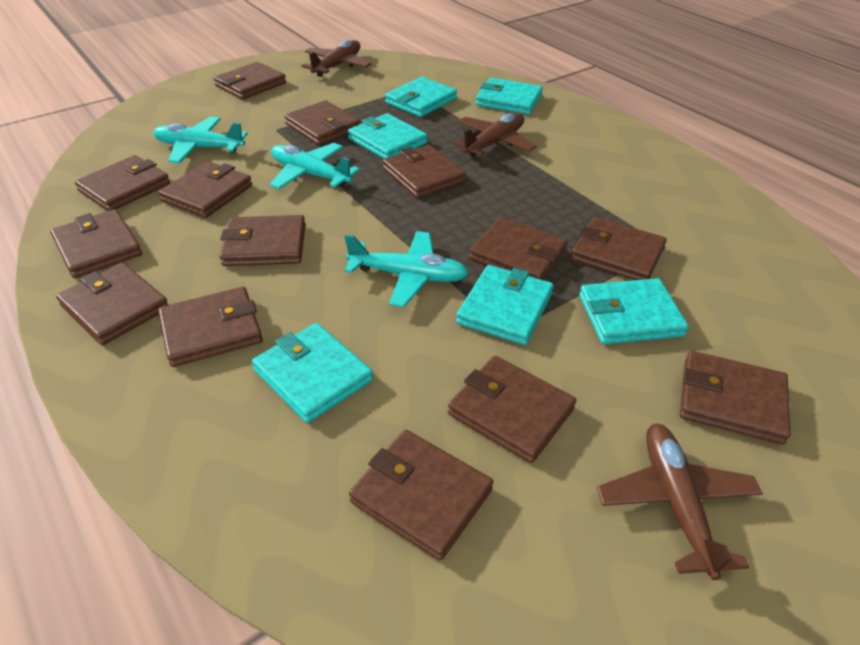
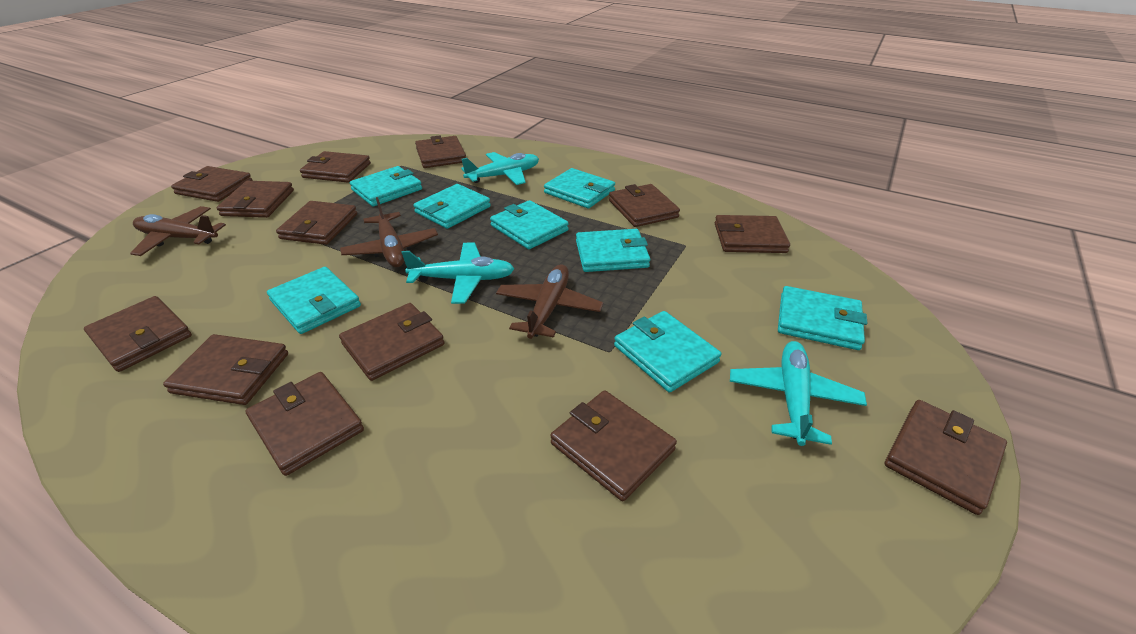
brown wallet: 14 -> 13
turquoise wallet: 6 -> 8

